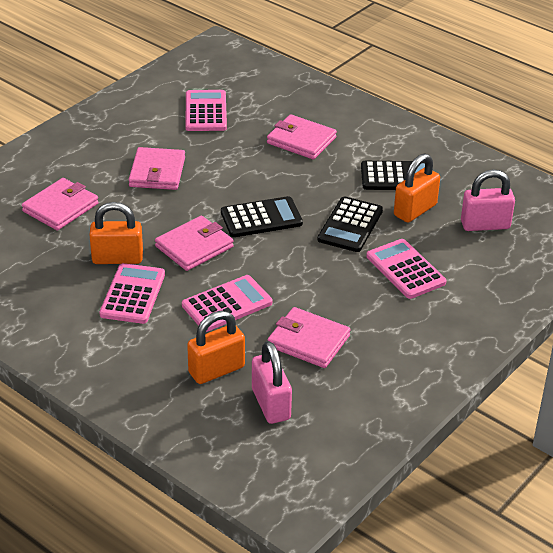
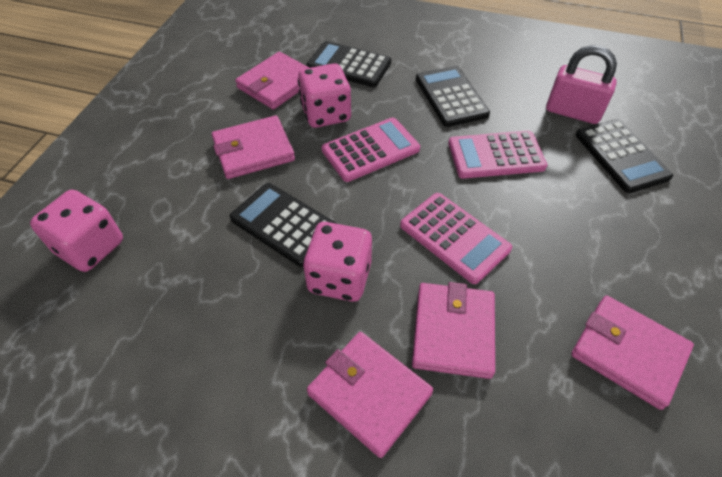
black calculator: 3 -> 4
orange padlock: 3 -> 0
pink calculator: 4 -> 3
pink dice: 0 -> 3
pink padlock: 2 -> 1

